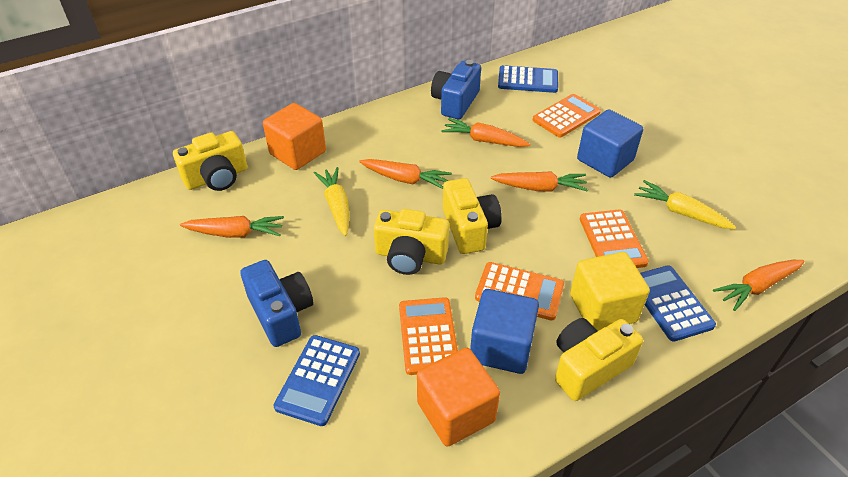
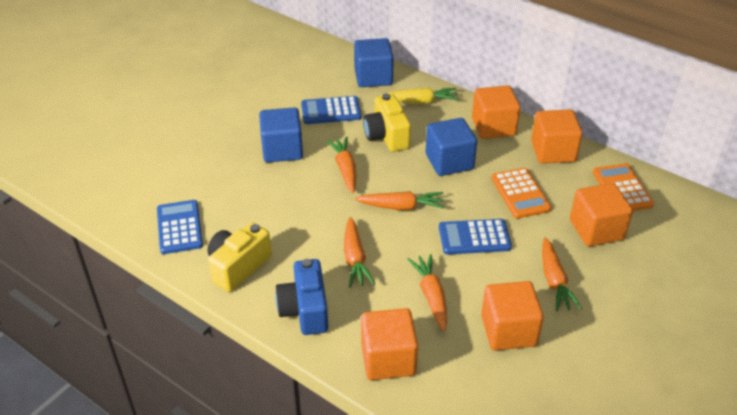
blue camera: 2 -> 1
blue cube: 2 -> 3
orange calculator: 4 -> 2
orange cube: 2 -> 5
yellow camera: 4 -> 2
yellow carrot: 2 -> 1
yellow cube: 1 -> 0

